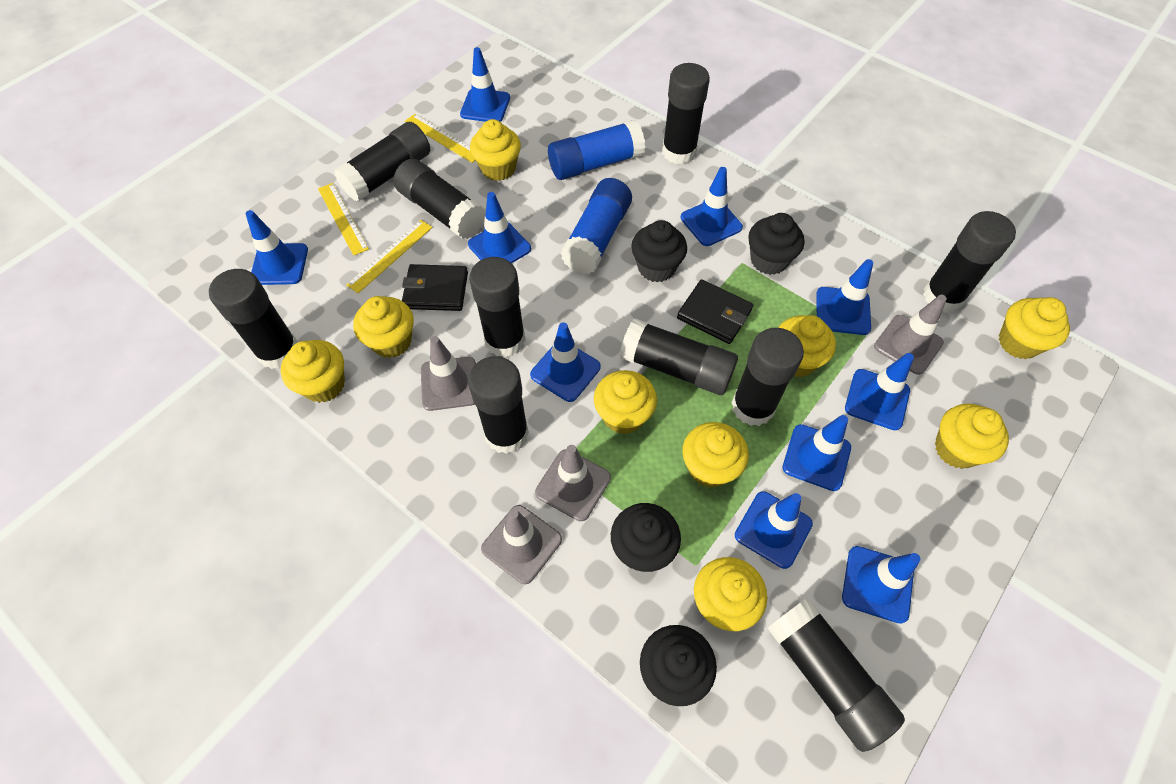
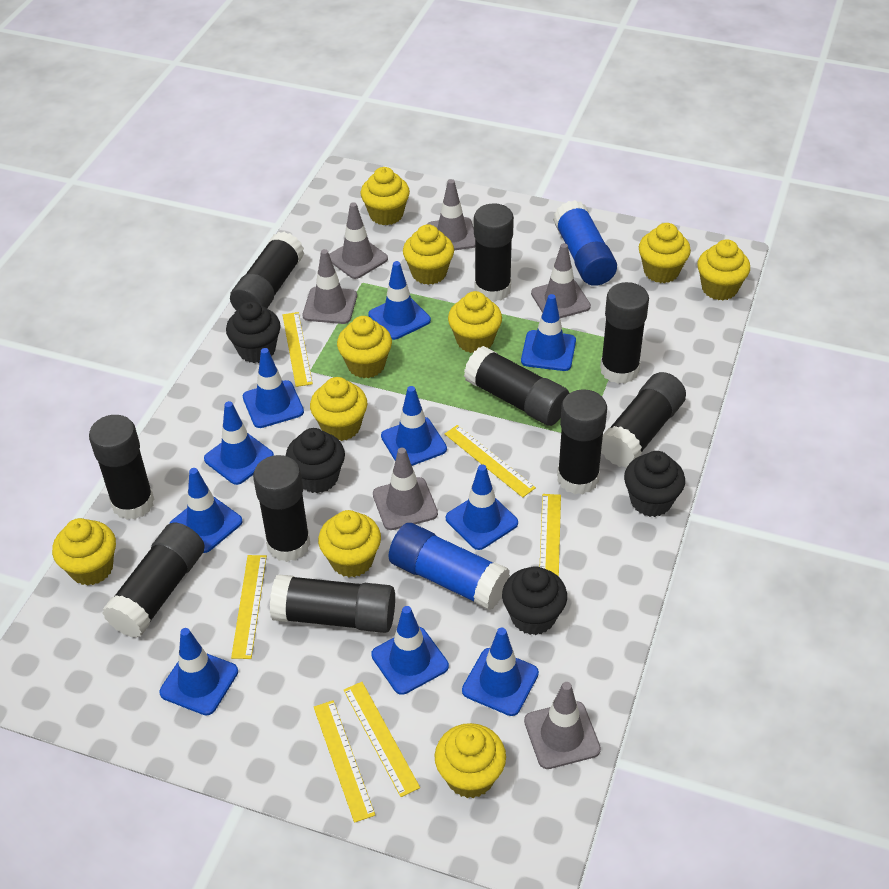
black wallet: 2 -> 0
grey traffic cone: 4 -> 6
yellow cupcake: 9 -> 10
yellow ruler: 3 -> 6

